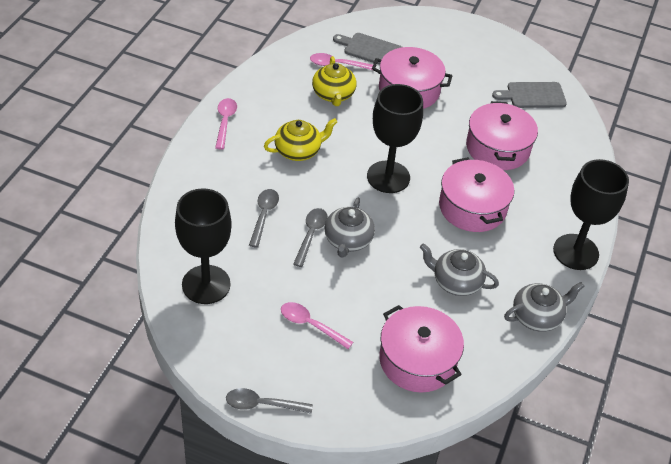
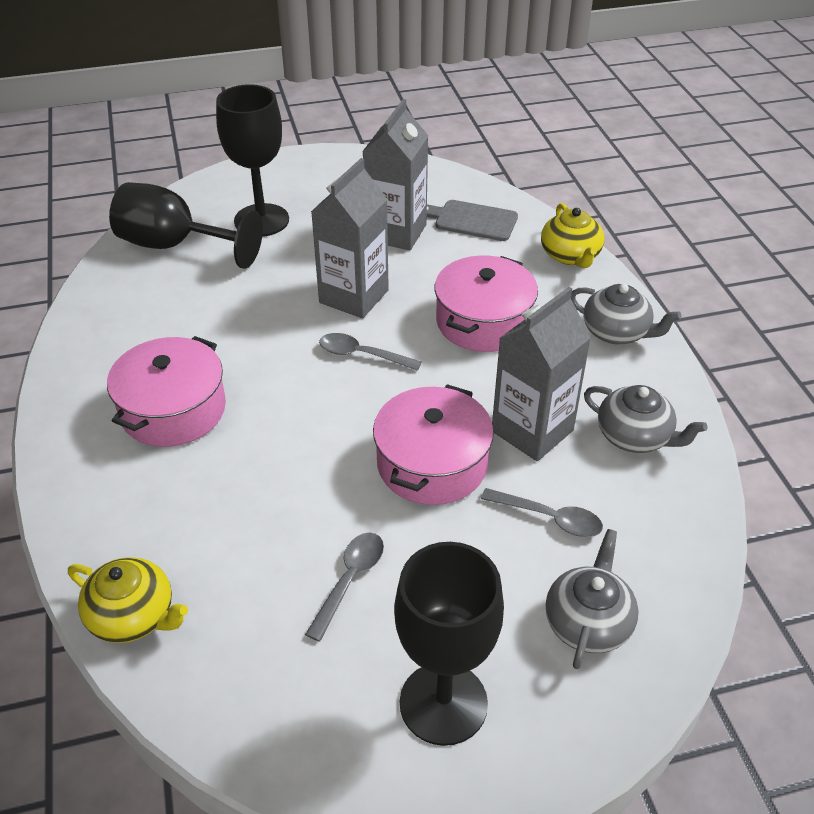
grey carton: 0 -> 3
grey cutting board: 2 -> 1
pink pot: 4 -> 3
pink spoon: 3 -> 0

